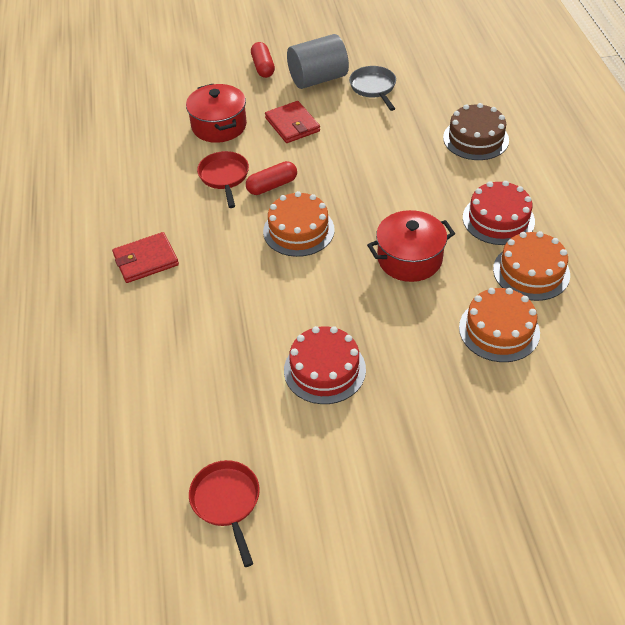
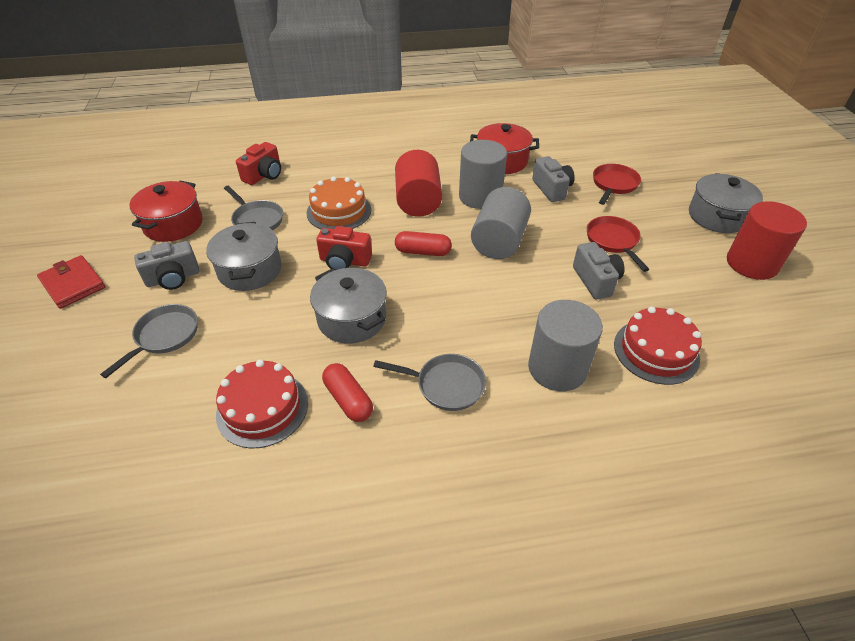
brown cake: 1 -> 0
grey camera: 0 -> 3
grey cylinder: 1 -> 3
grey pan: 1 -> 3
grey pot: 0 -> 3
orange cake: 3 -> 1
red camera: 0 -> 2
red cylinder: 0 -> 2
red wallet: 2 -> 1

